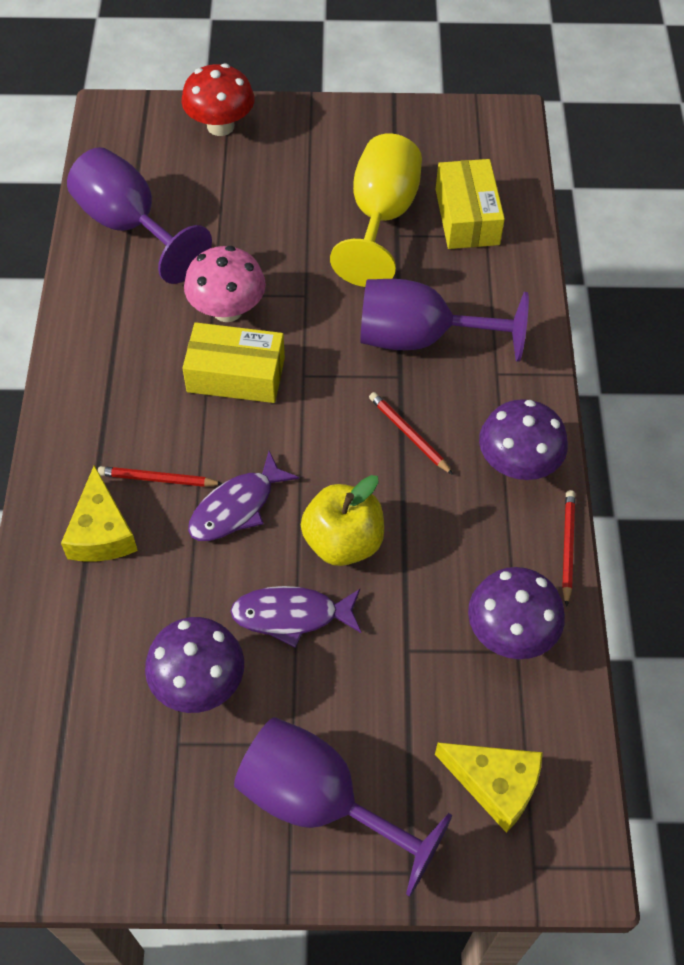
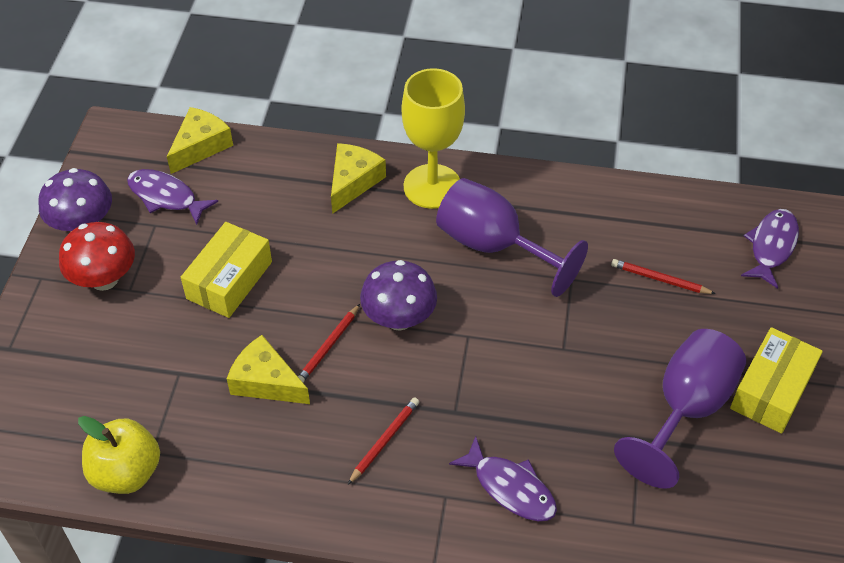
pink mushroom: 1 -> 0
purple fish: 2 -> 3
purple goblet: 3 -> 2
purple mushroom: 3 -> 2
yellow cheese: 2 -> 3

